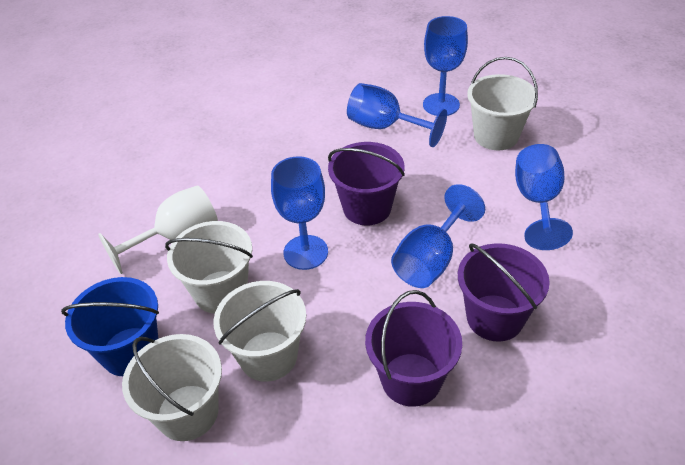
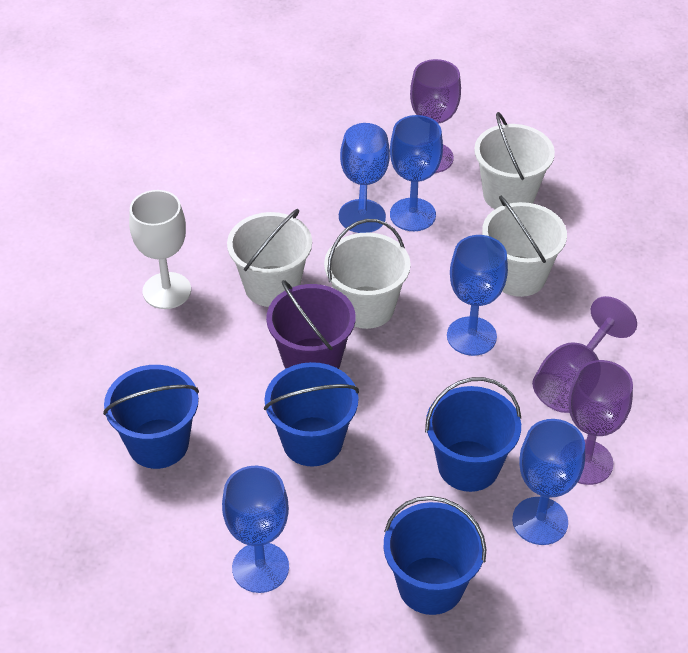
blue bucket: 1 -> 4
purple bucket: 3 -> 1
purple goblet: 0 -> 3

